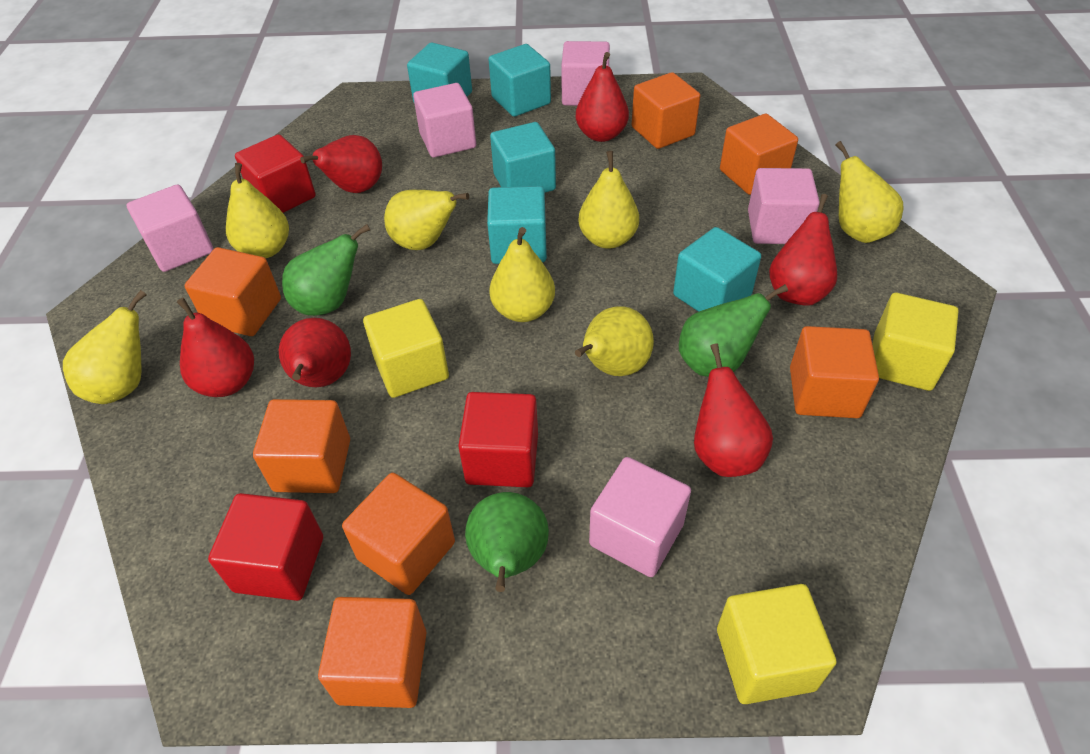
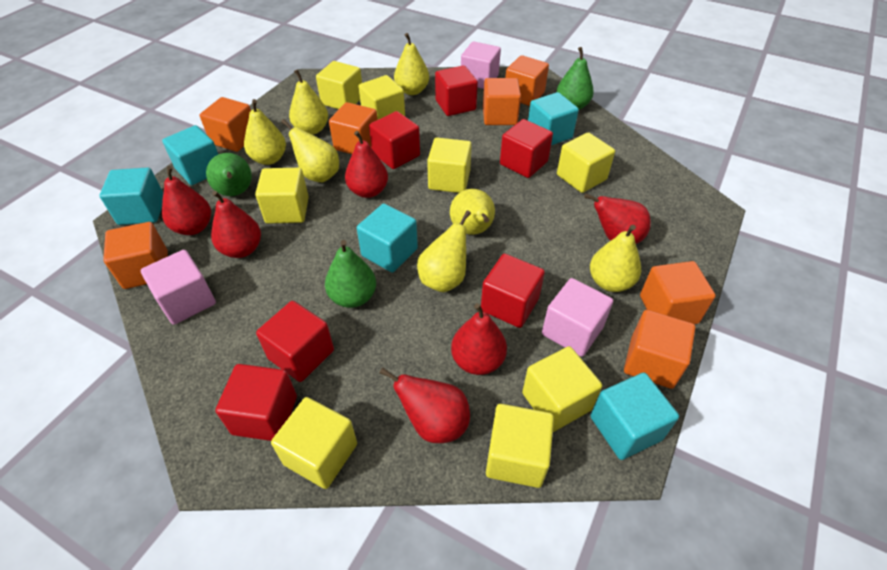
pink cube: 5 -> 3
red cube: 3 -> 6
yellow cube: 3 -> 8

